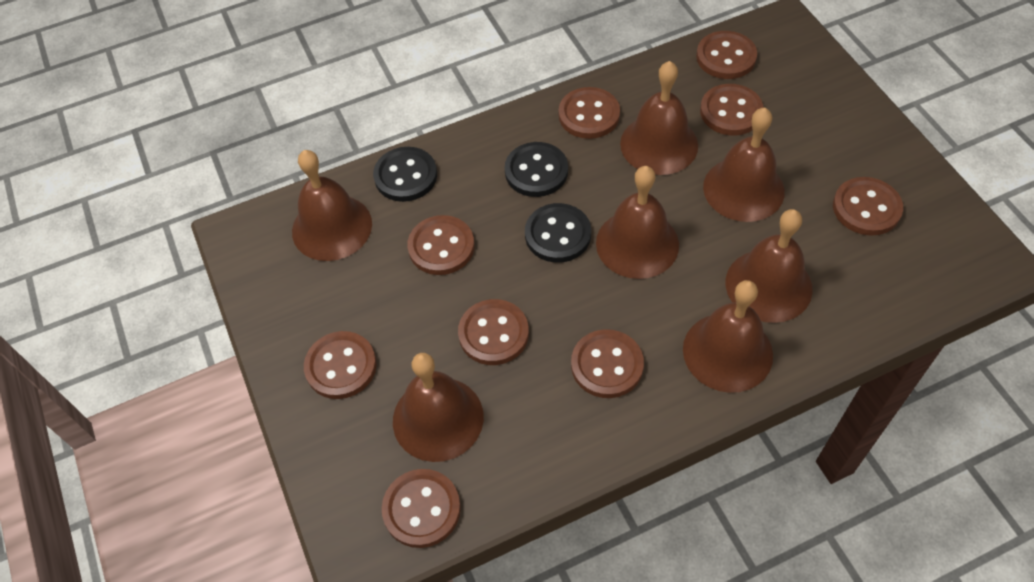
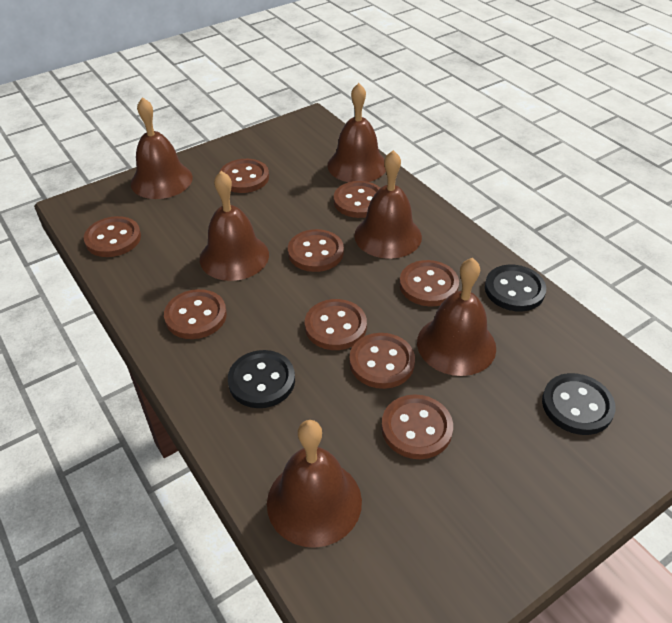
brown bell: 7 -> 6

